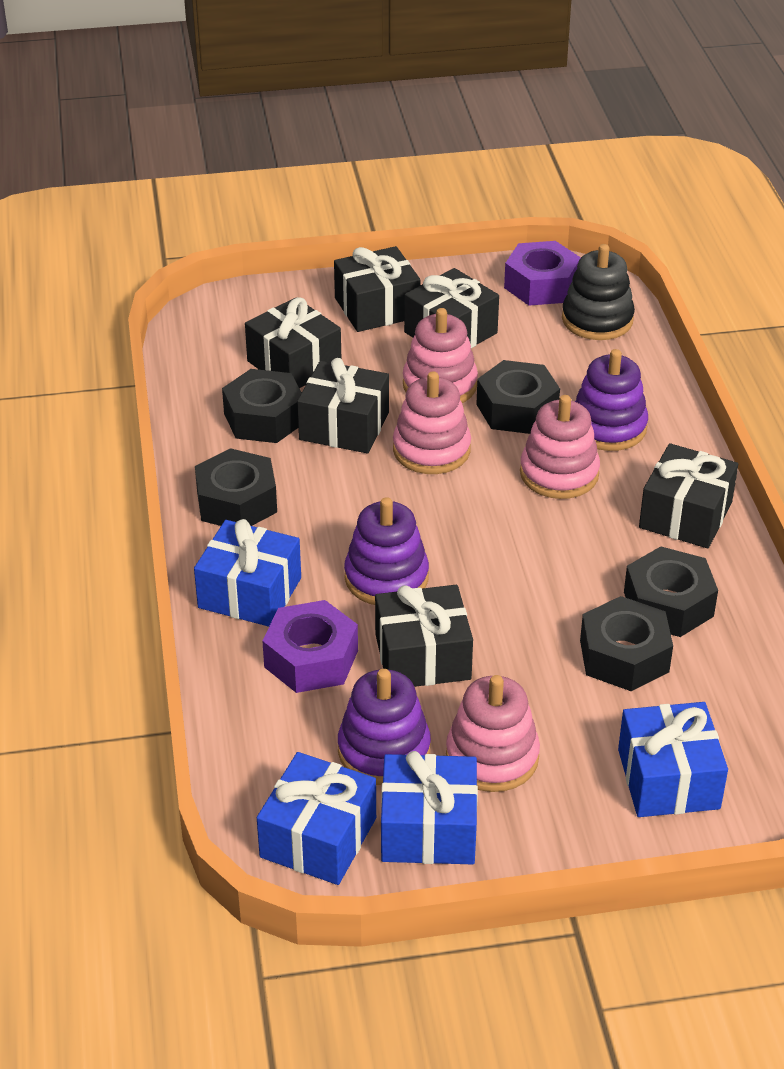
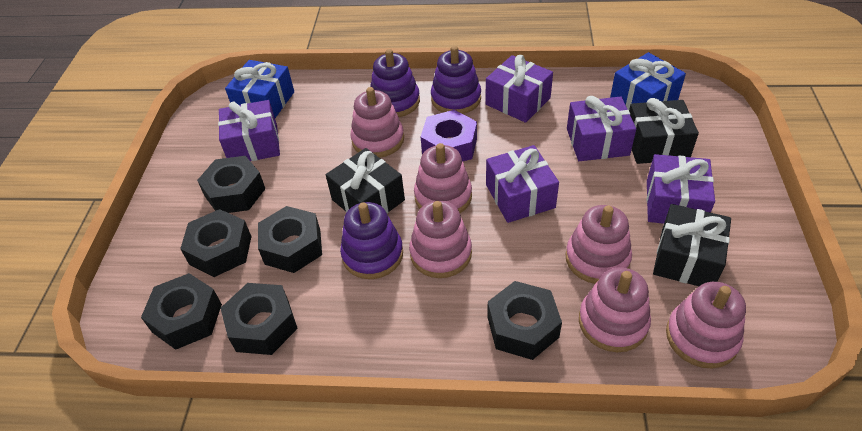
black gift: 6 -> 3
black nut: 5 -> 6
black stacking toy: 1 -> 0
blue gift: 4 -> 2
pink stacking toy: 4 -> 6
purple gift: 0 -> 5
purple nut: 2 -> 1

